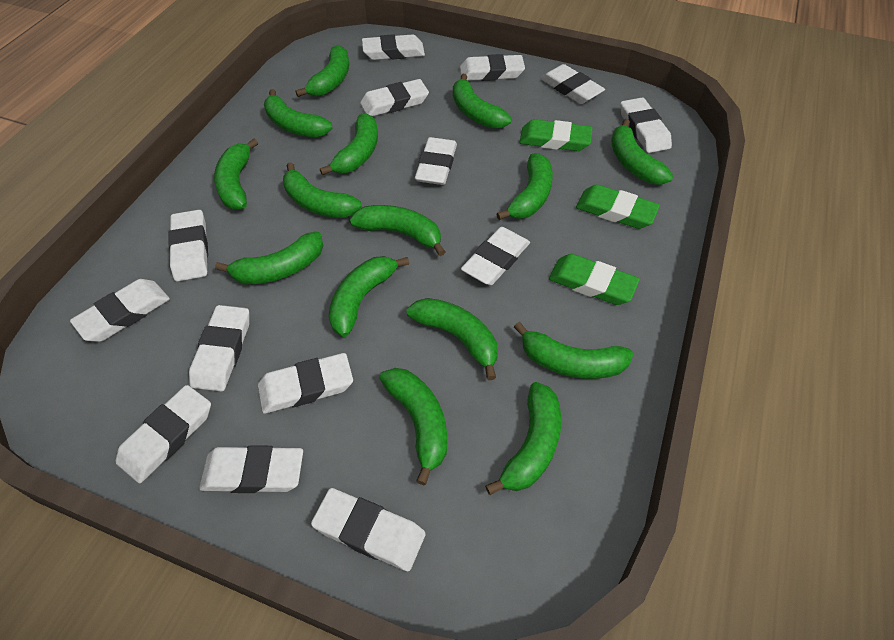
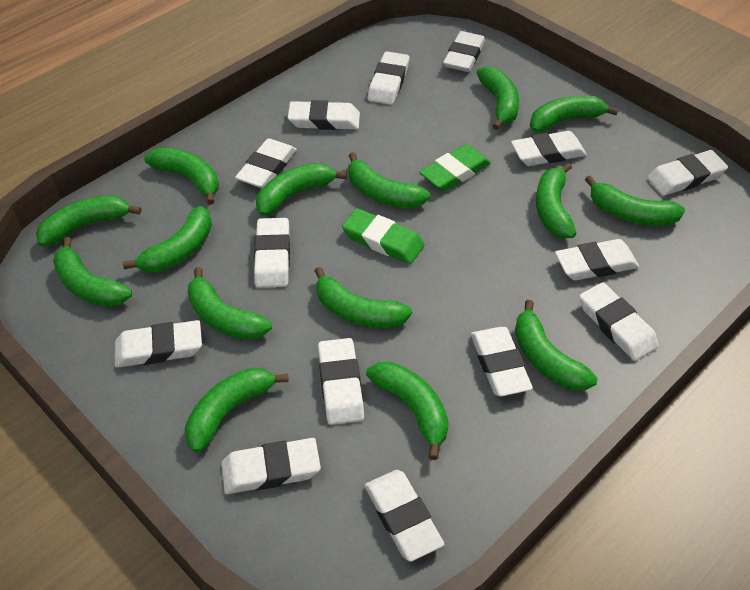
green eraser: 3 -> 2

